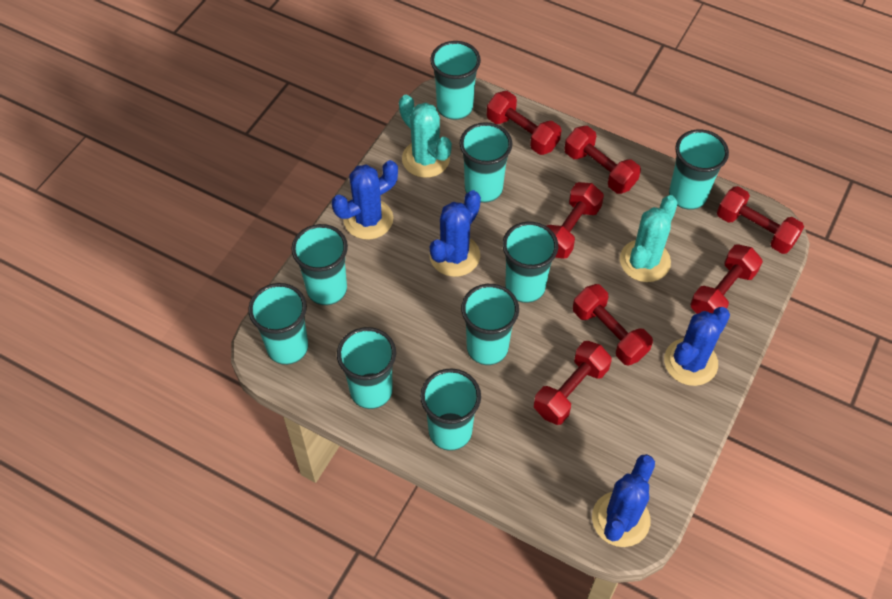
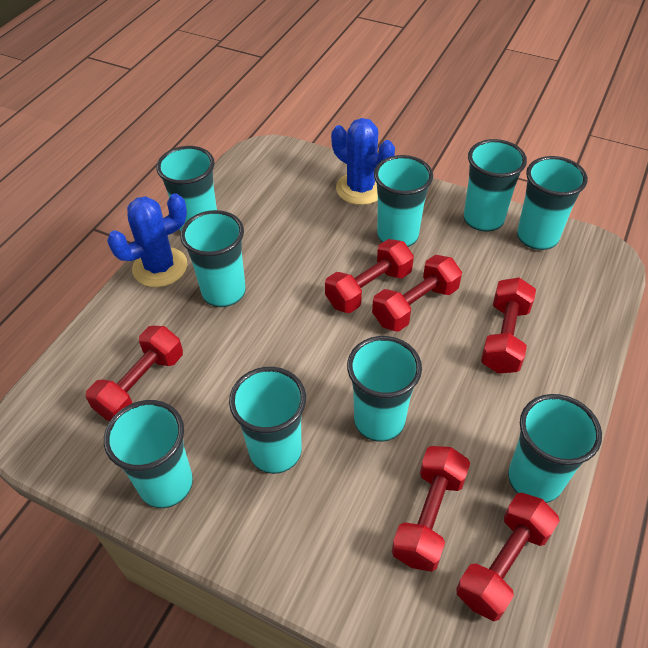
blue cactus: 4 -> 2
red dumbbell: 7 -> 6
turquoise cactus: 2 -> 0

